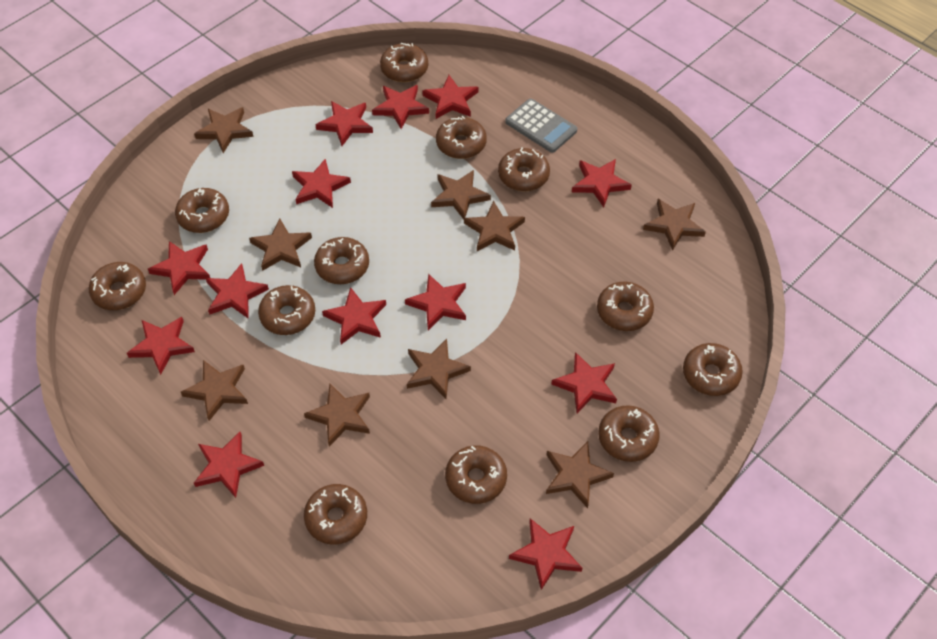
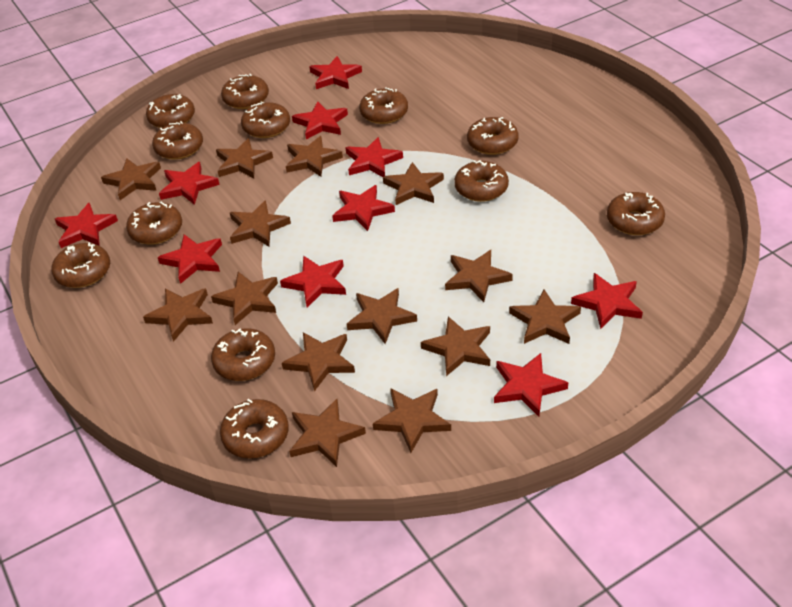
brown star: 9 -> 14
grey calculator: 1 -> 0
red star: 13 -> 10

